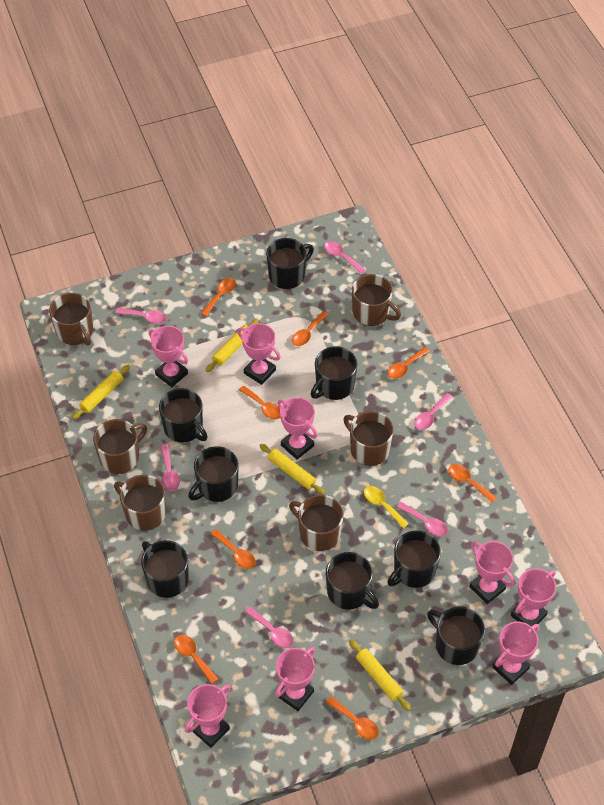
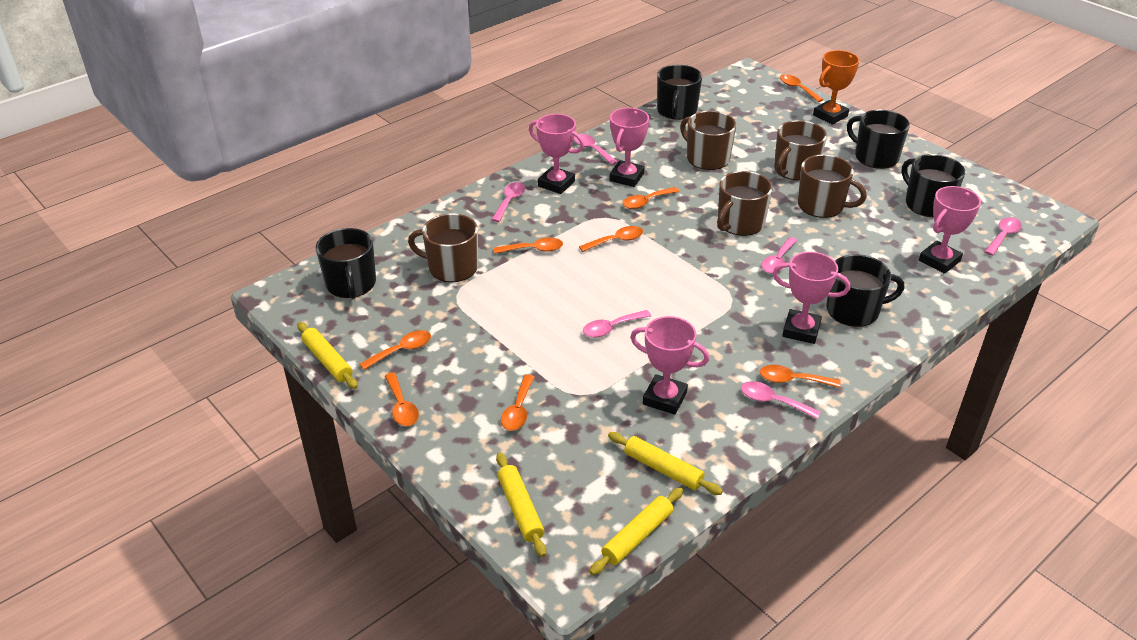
black mug: 8 -> 5
brown mug: 6 -> 5
orange trophy: 0 -> 1
pink trophy: 8 -> 5
yellow spoon: 1 -> 0

